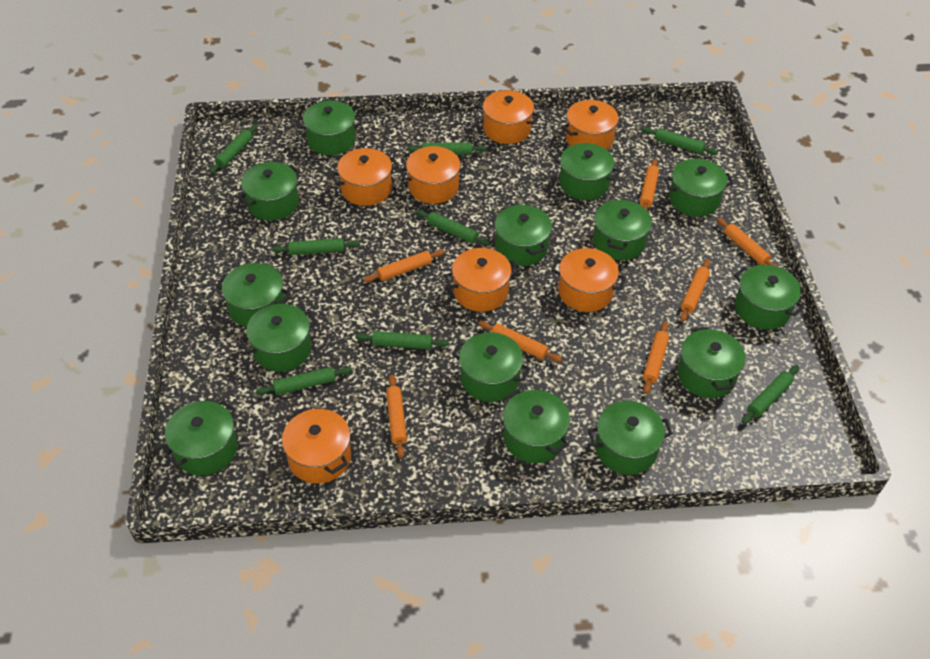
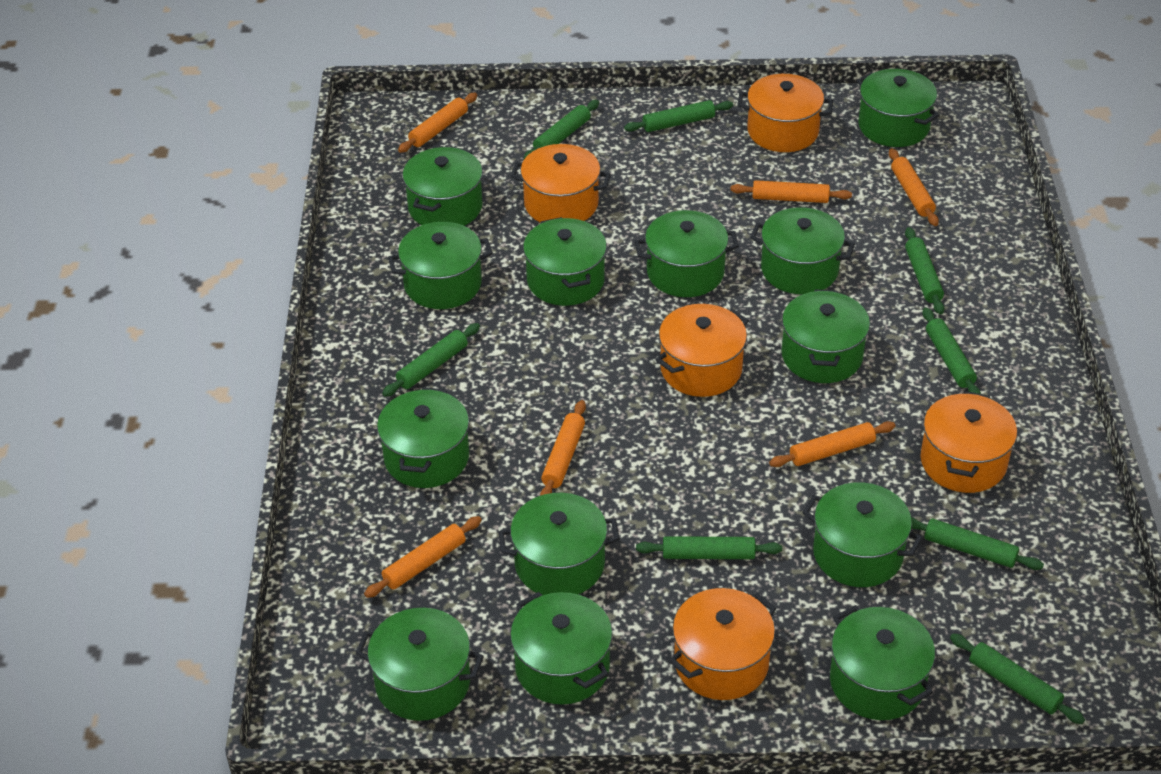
green pot: 14 -> 13
orange pot: 7 -> 5
orange rolling pin: 7 -> 6

